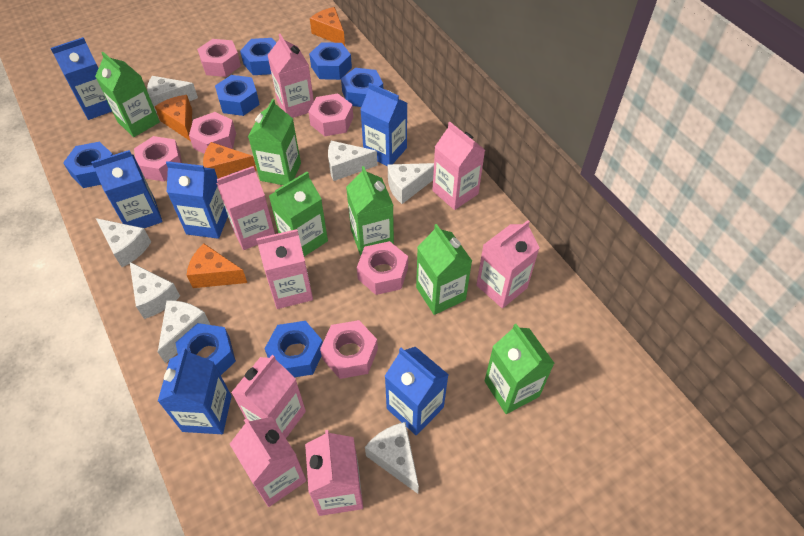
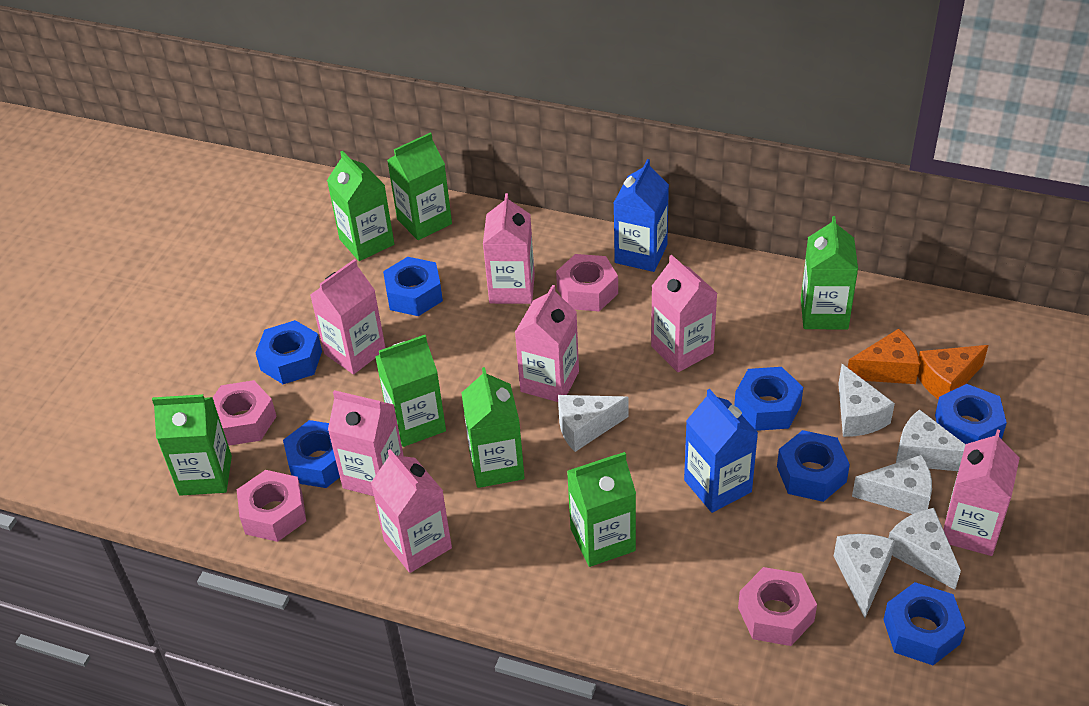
blue carton: 6 -> 2
green carton: 6 -> 7
orange cheese: 4 -> 2
pink carton: 8 -> 7
pink nut: 6 -> 4
white cheese: 7 -> 6

